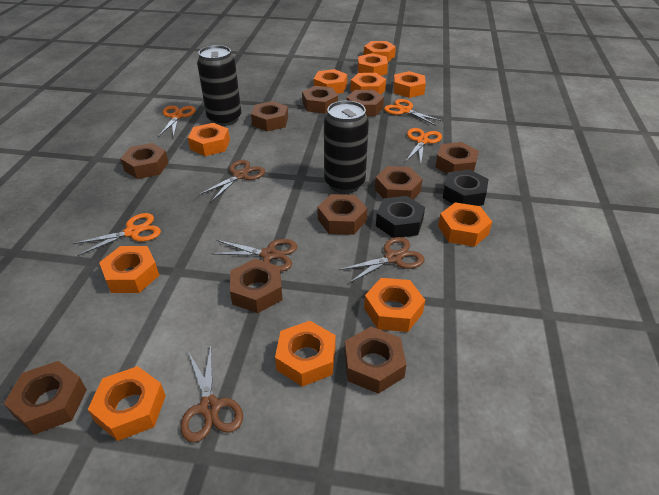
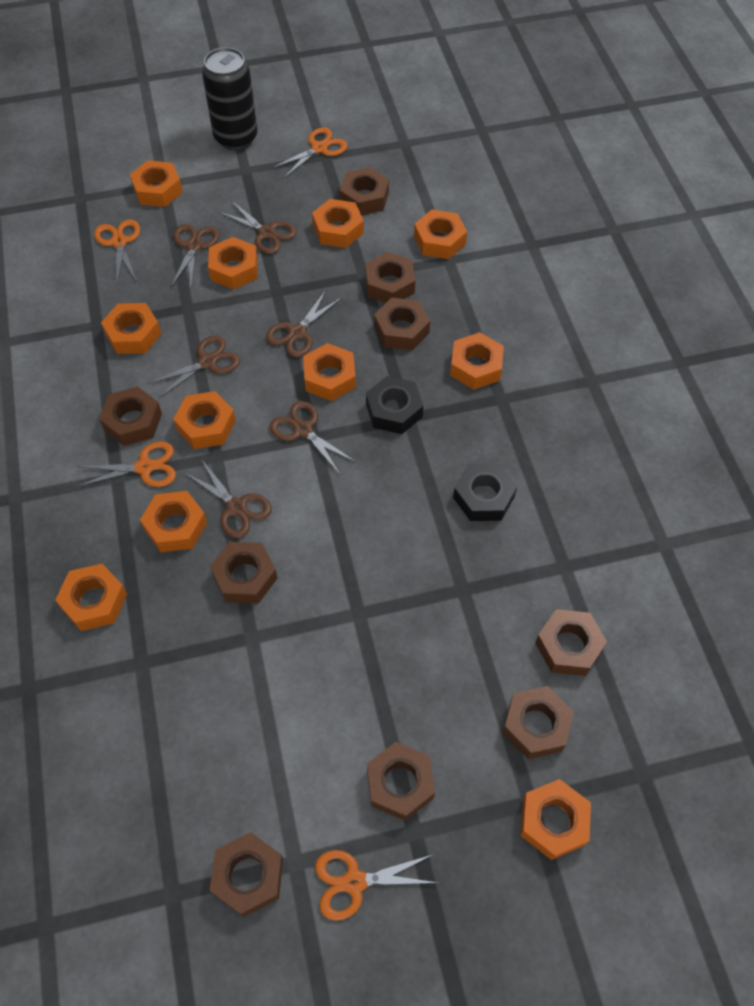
black can: 2 -> 1
brown nut: 10 -> 9
brown scissors: 4 -> 6

